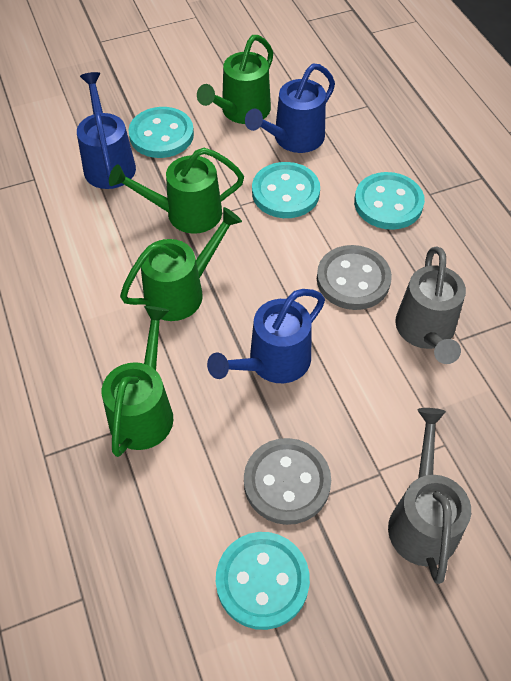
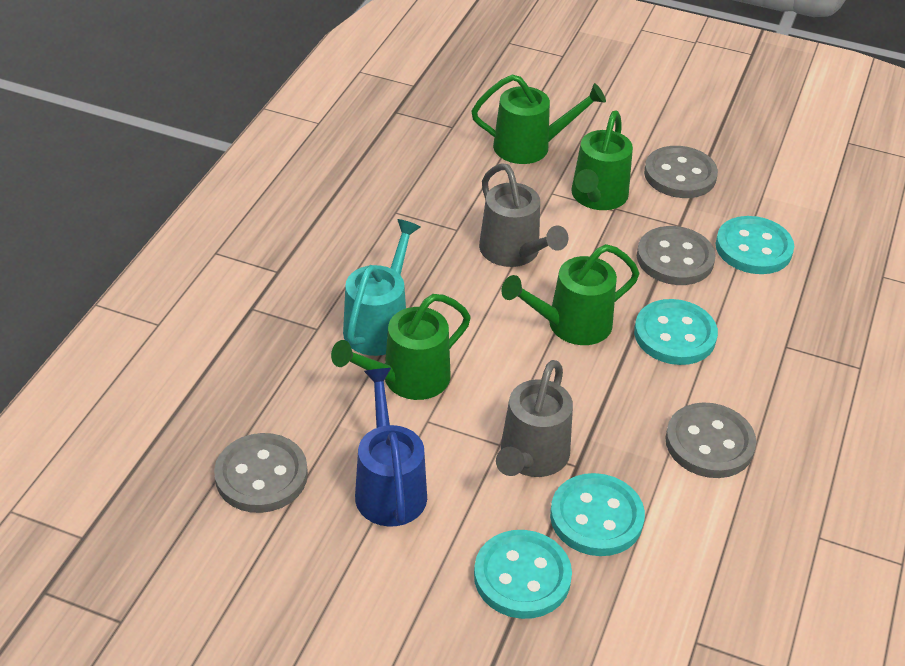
blue watering can: 3 -> 1
grey button: 2 -> 4
turquoise watering can: 0 -> 1

